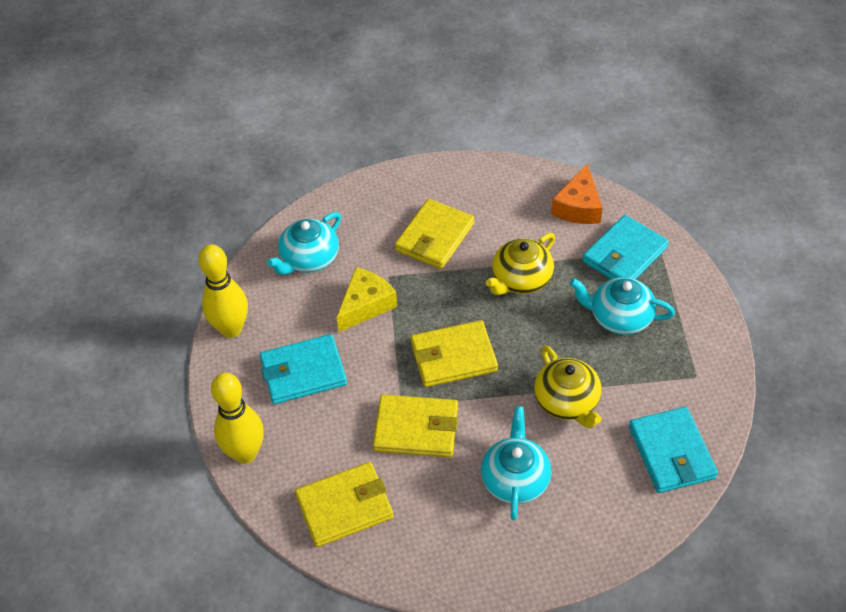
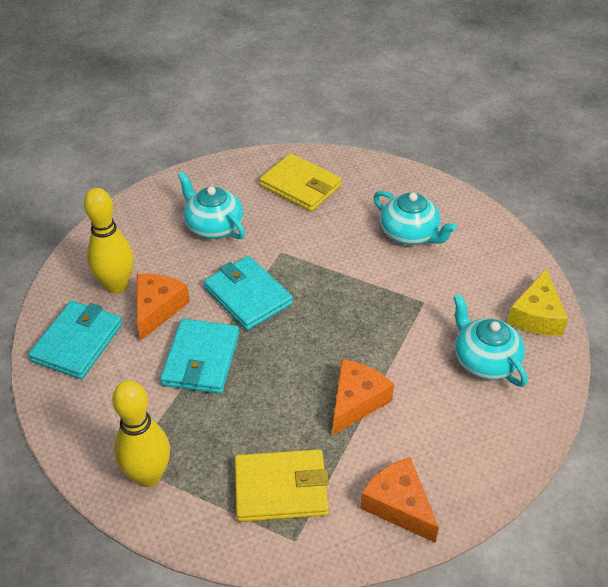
orange cheese: 1 -> 3
yellow teapot: 2 -> 0
yellow wallet: 4 -> 2

